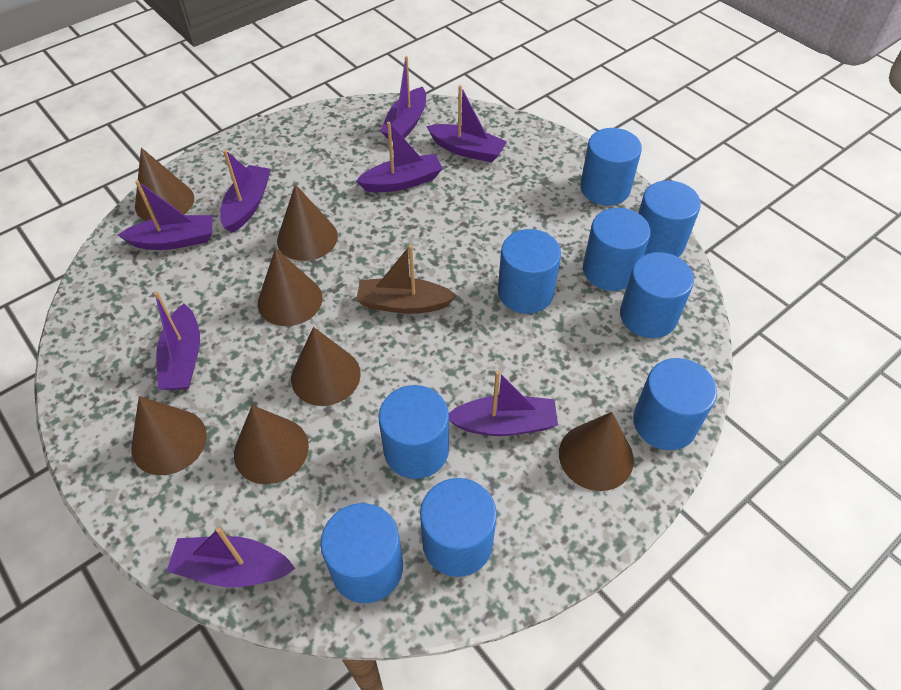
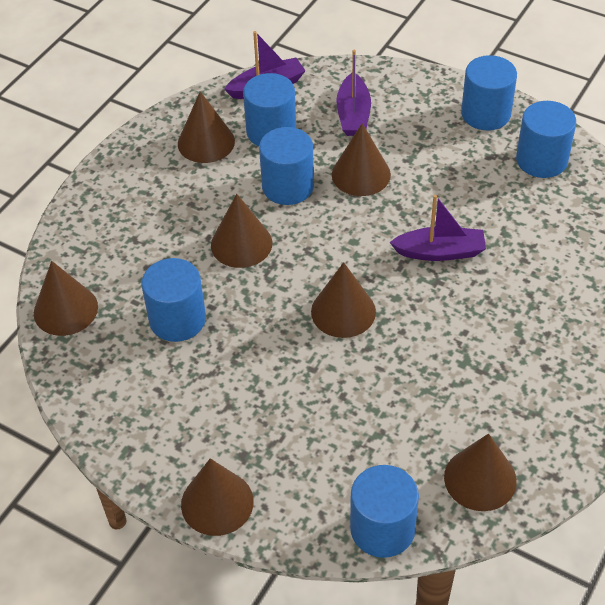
blue cylinder: 9 -> 6
brown boat: 1 -> 0
purple boat: 8 -> 3

